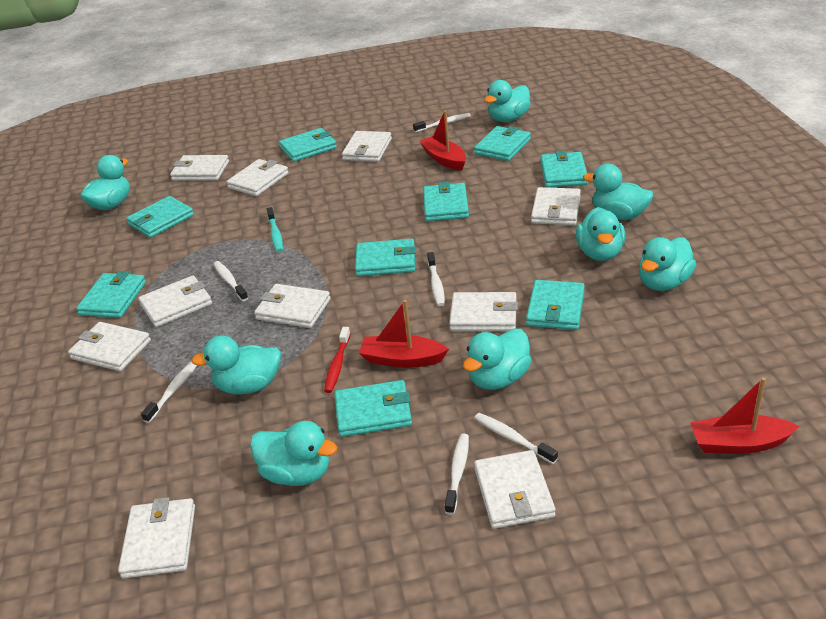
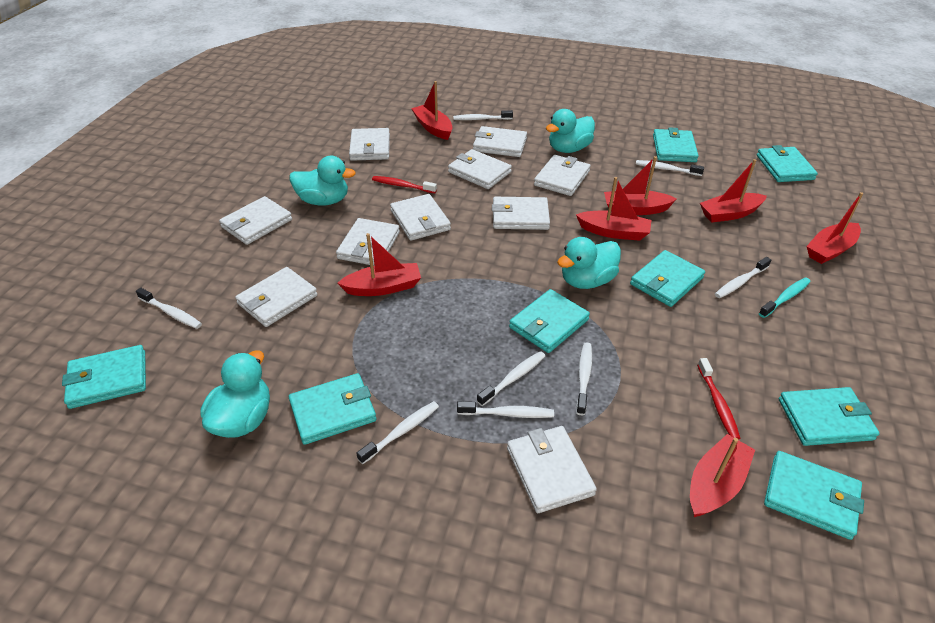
red boat: 3 -> 7
red toothbrush: 1 -> 2
turquoise duck: 8 -> 4
turquoise wallet: 9 -> 8
white toothbrush: 6 -> 8

